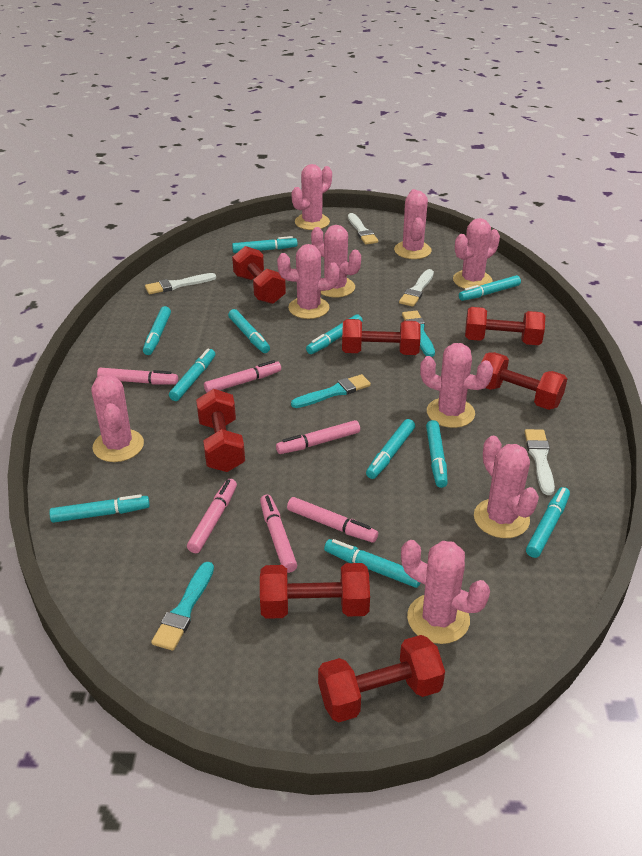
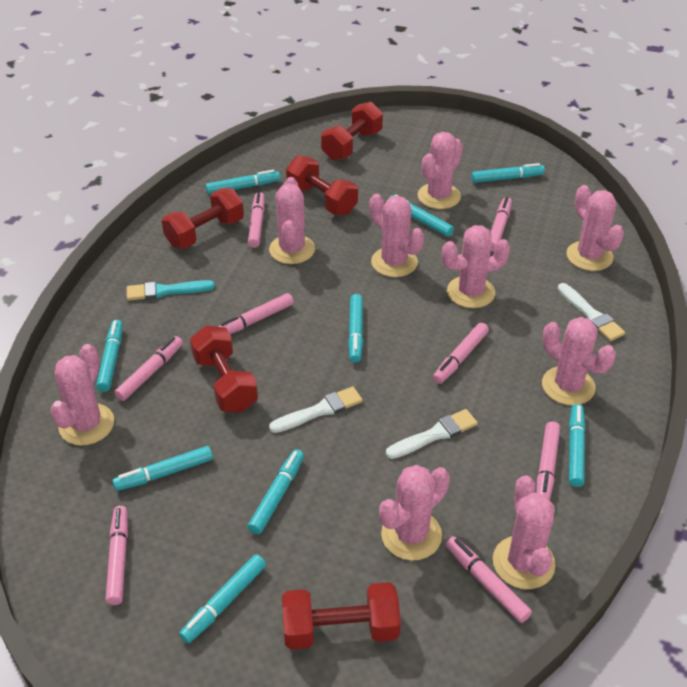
pink marker: 6 -> 8
red dumbbell: 7 -> 5
turquoise brush: 3 -> 1
turquoise marker: 11 -> 9
white brush: 4 -> 3

